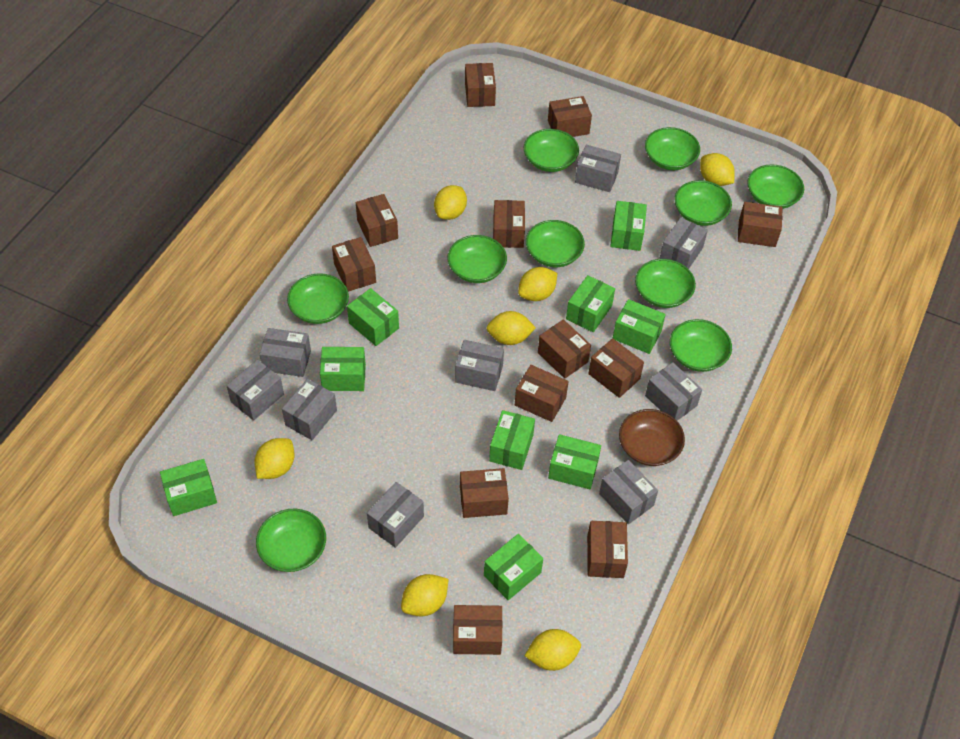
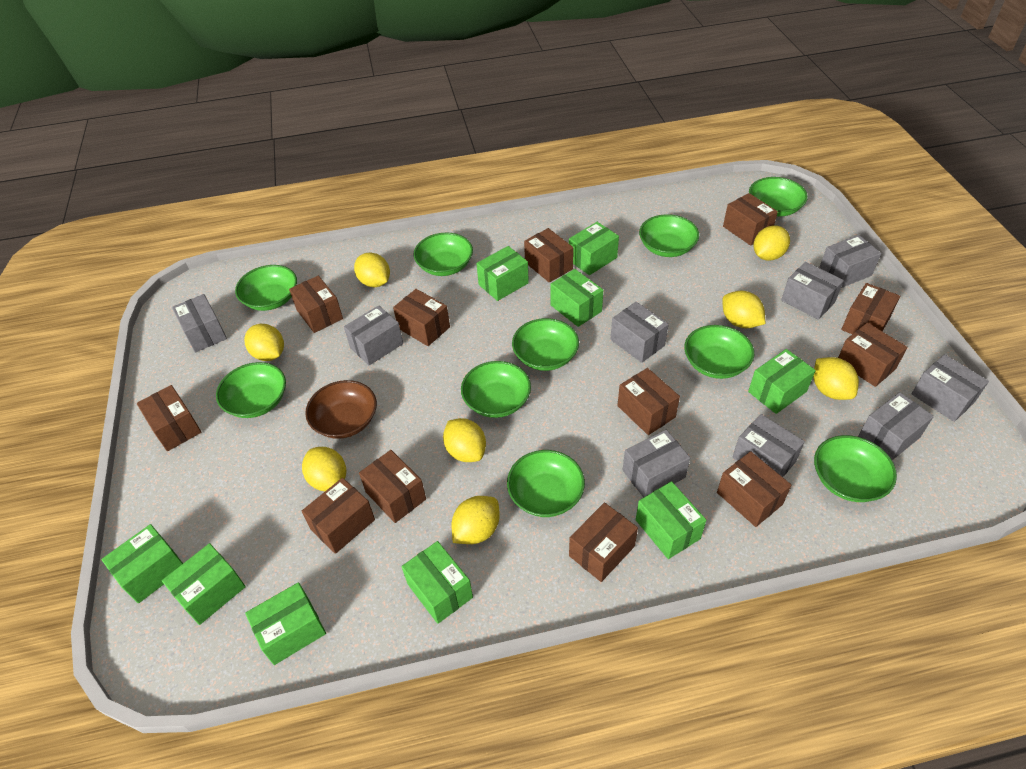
yellow lemon: 7 -> 8

